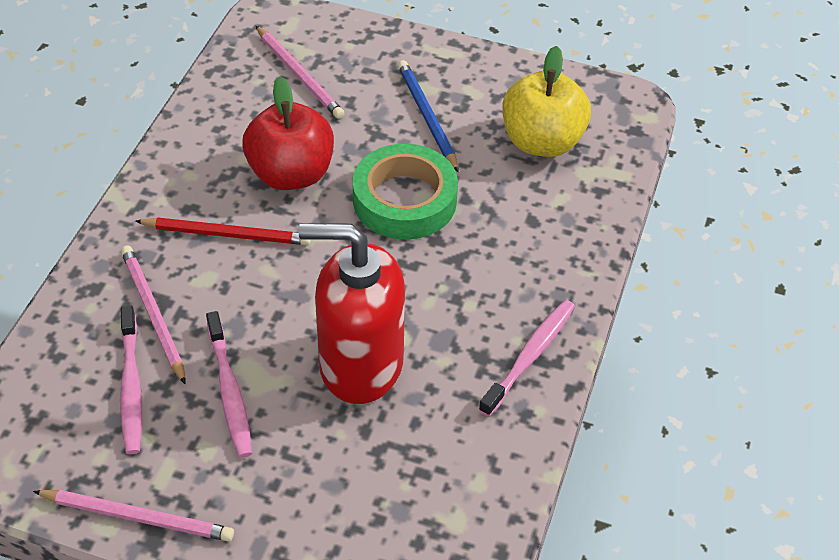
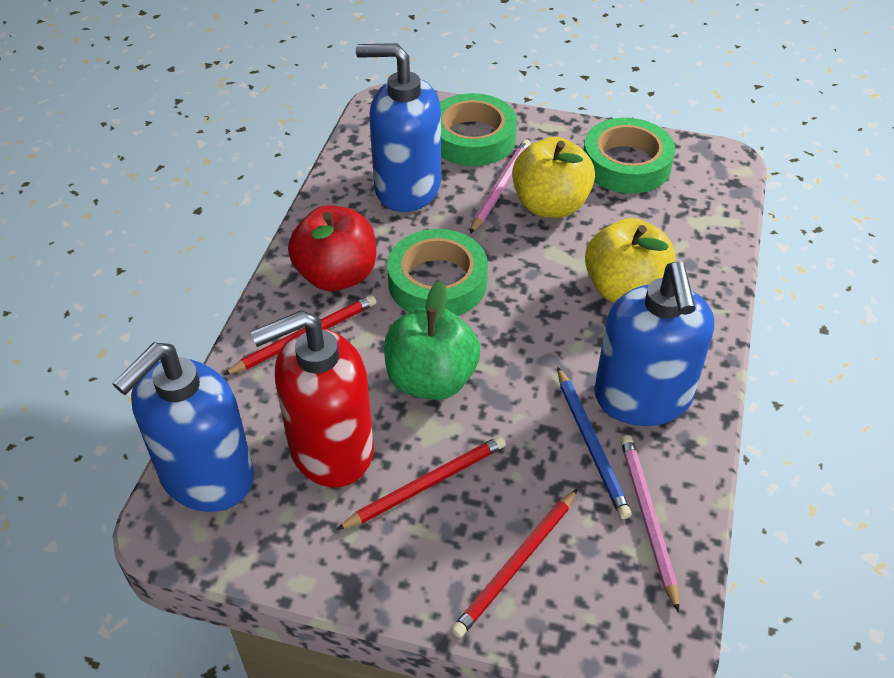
blue soap dispenser: 0 -> 3
green apple: 0 -> 1
green tape: 1 -> 3
pink pencil: 3 -> 2
pink toothbrush: 3 -> 0
red pencil: 1 -> 3
yellow apple: 1 -> 2

